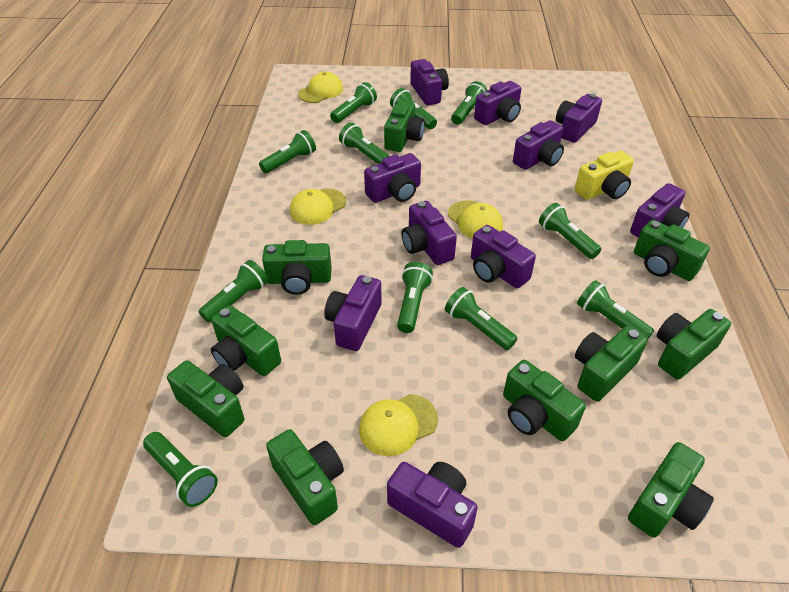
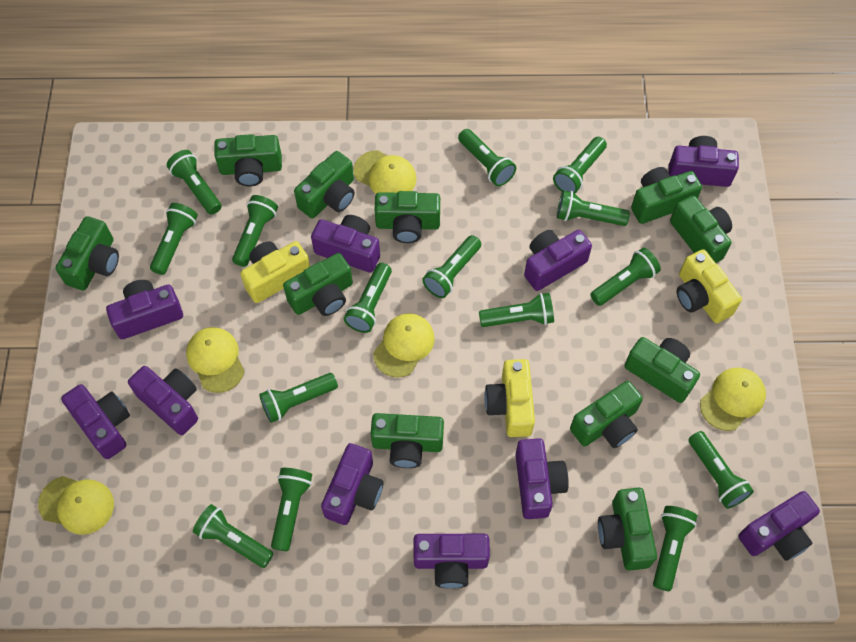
green camera: 10 -> 11
green flashlight: 11 -> 15
yellow camera: 1 -> 3
yellow cap: 4 -> 5

